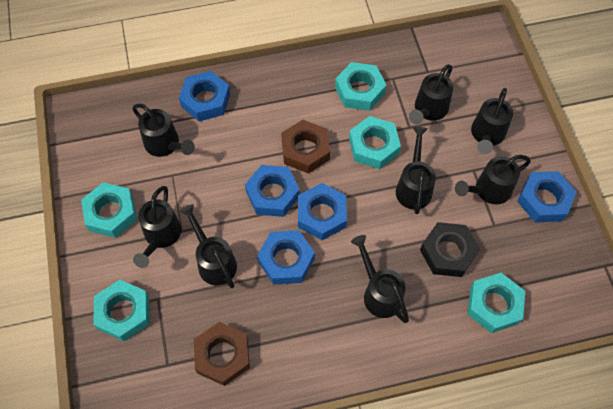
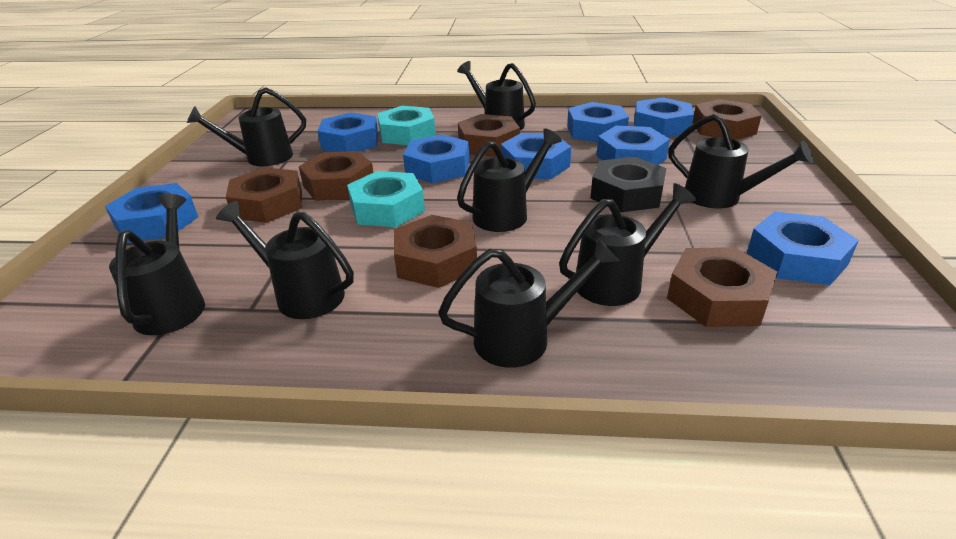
blue nut: 5 -> 8
brown nut: 2 -> 6
turquoise nut: 5 -> 2

